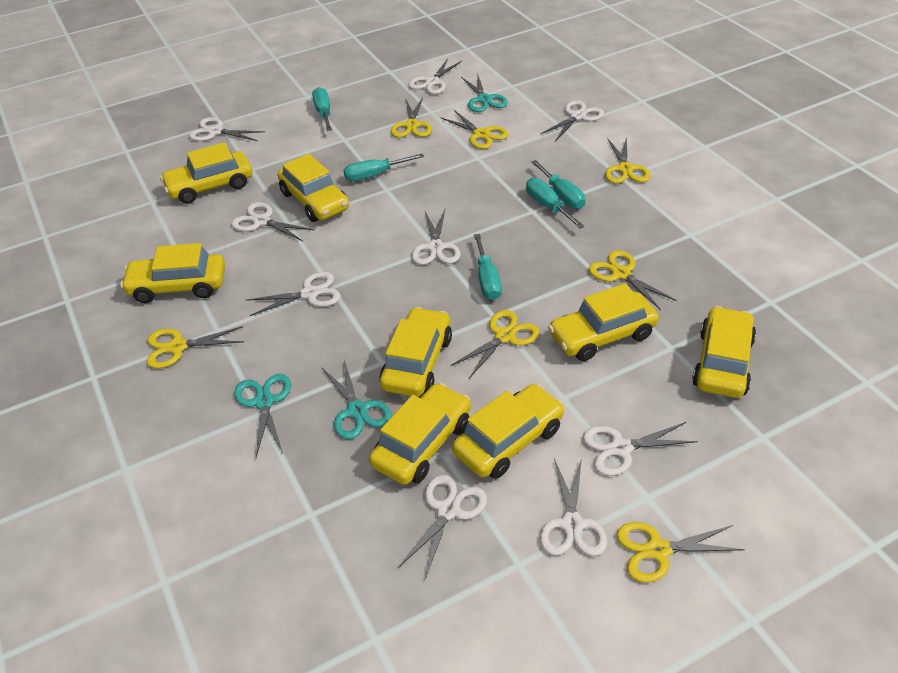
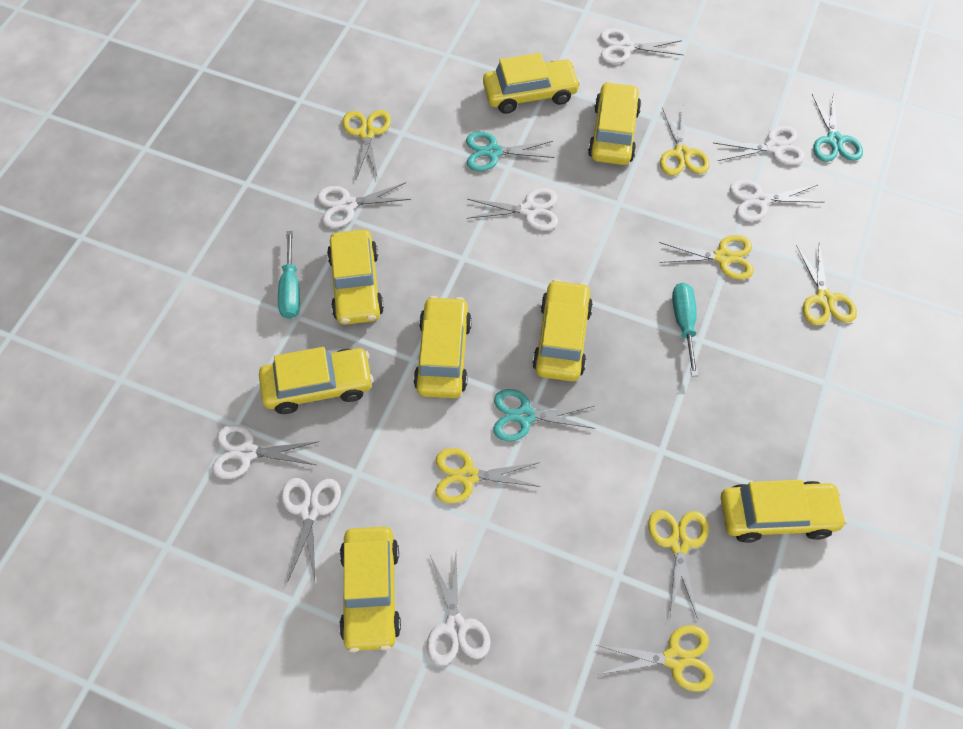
turquoise screwdriver: 5 -> 2
white scissors: 9 -> 8

